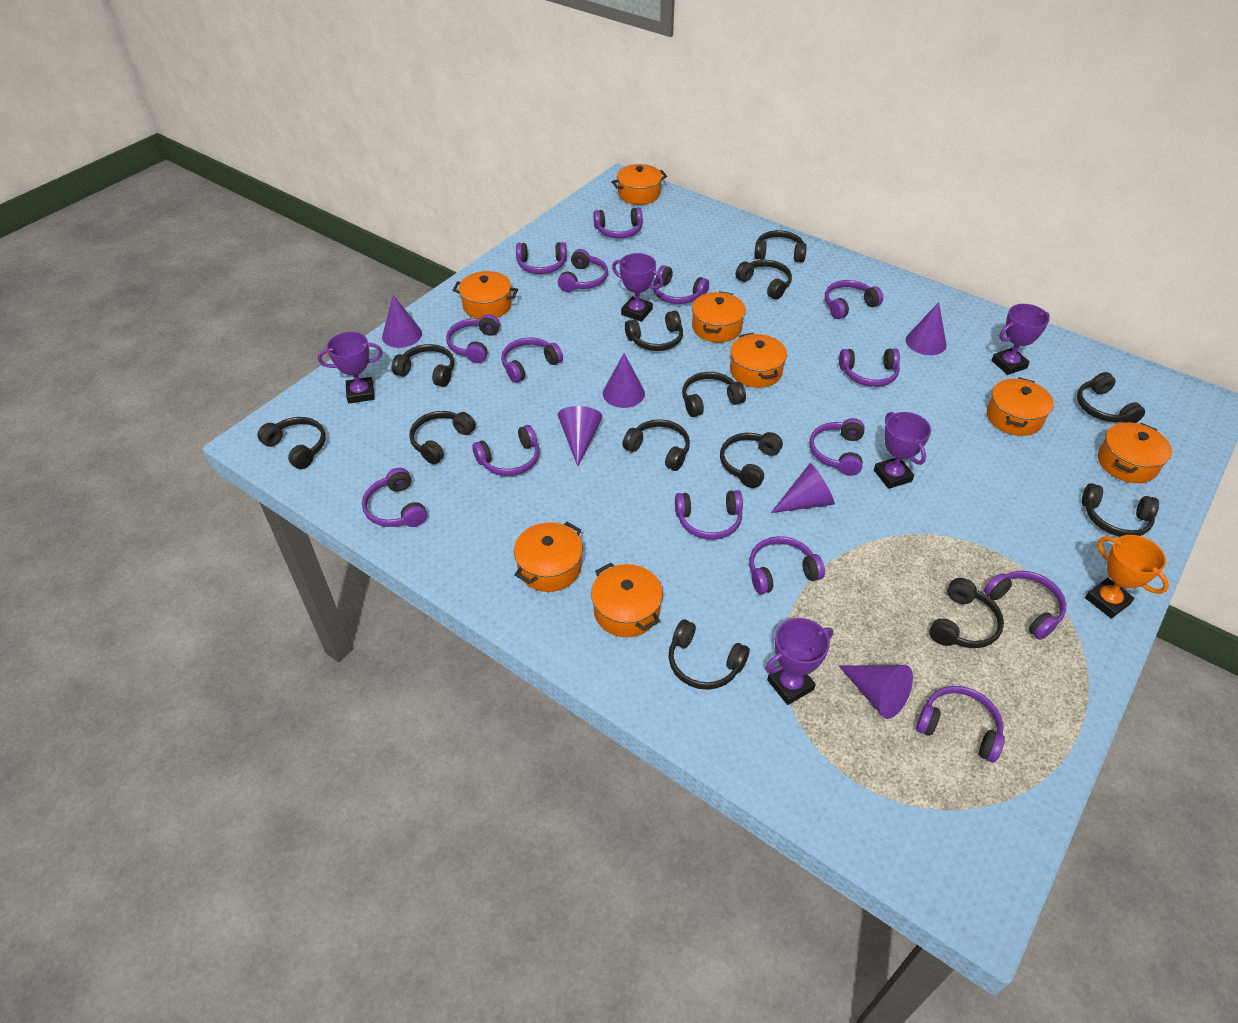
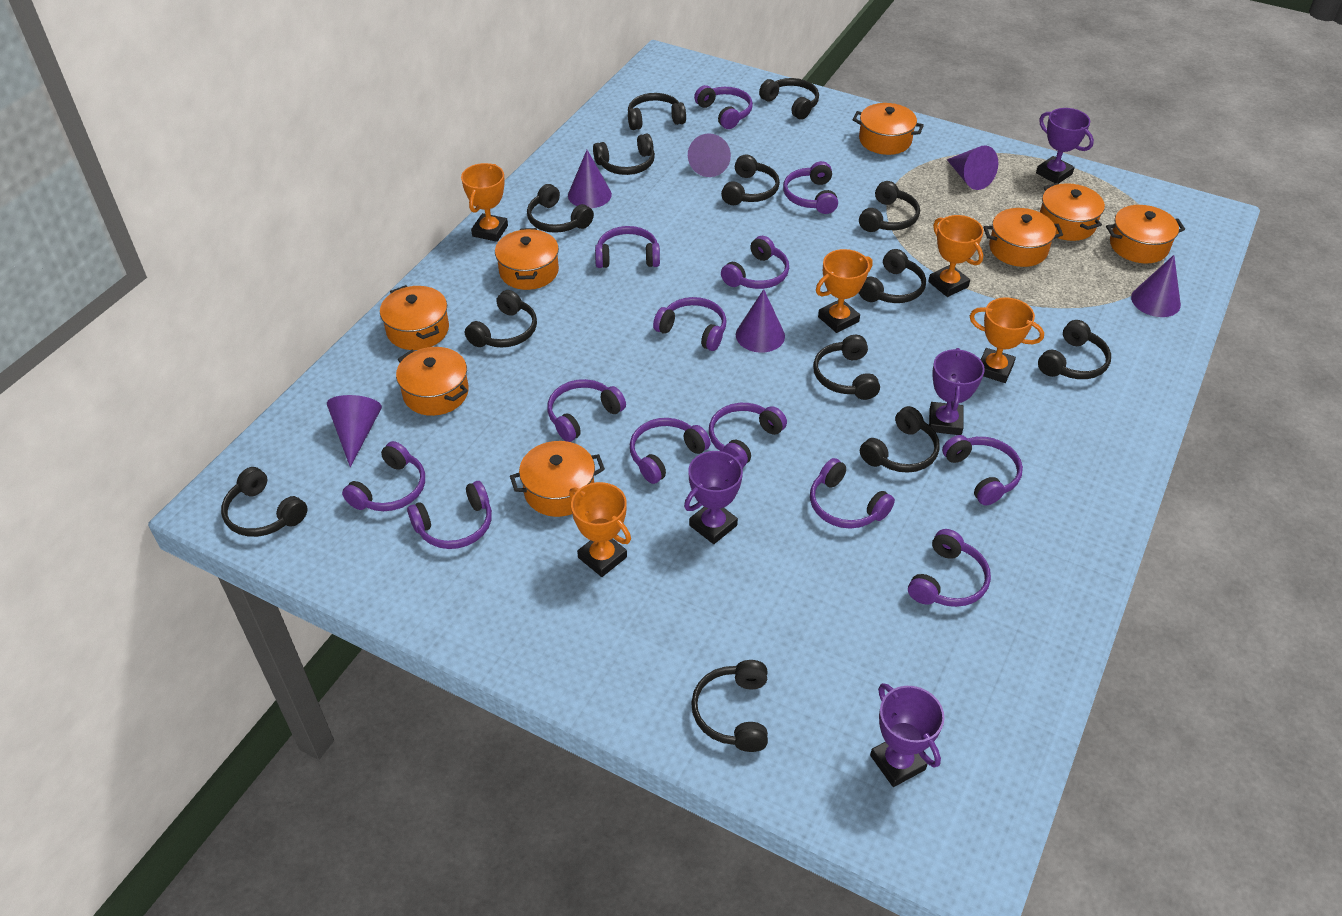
orange trophy: 1 -> 5
purple headphones: 15 -> 13
purple trophy: 5 -> 4

